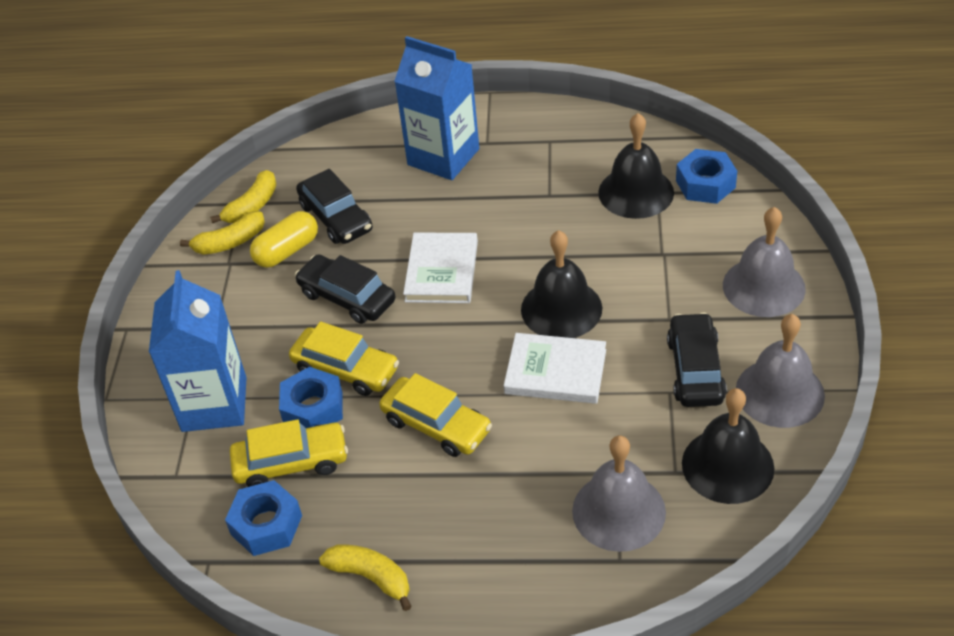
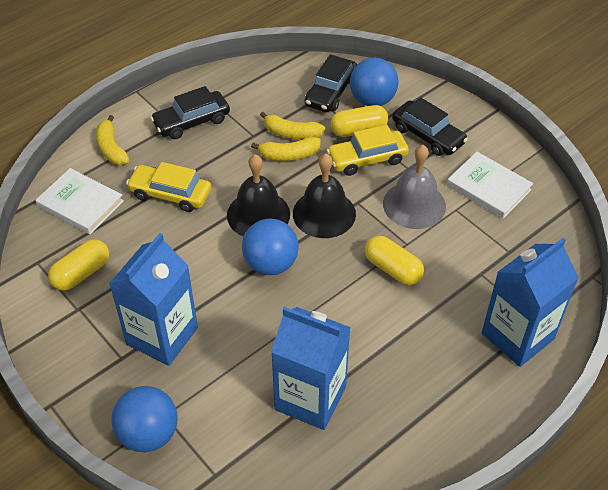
black bell: 3 -> 2
blue ball: 0 -> 3
blue carton: 2 -> 3
blue nut: 3 -> 0
grey bell: 3 -> 1
yellow capsule: 1 -> 3
yellow car: 3 -> 2

